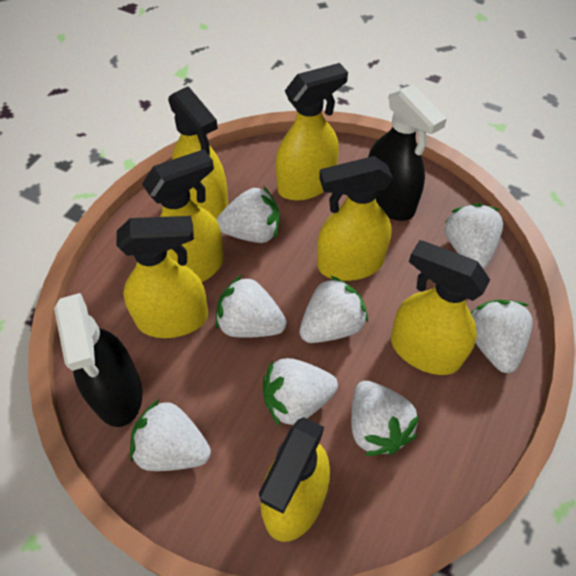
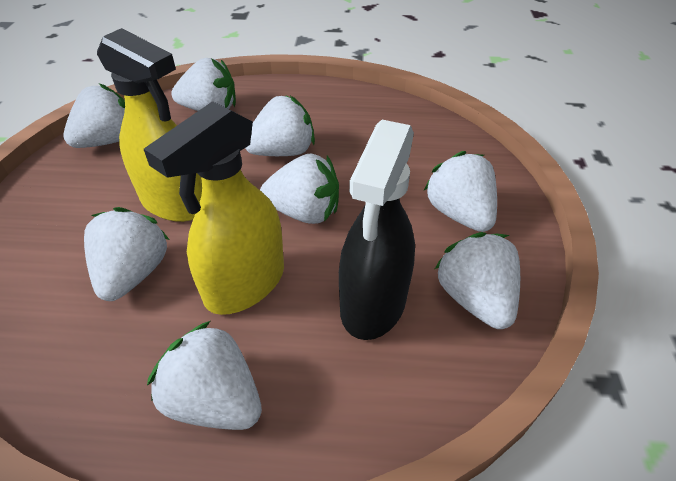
black spray bottle: 2 -> 1
yellow spray bottle: 7 -> 2

